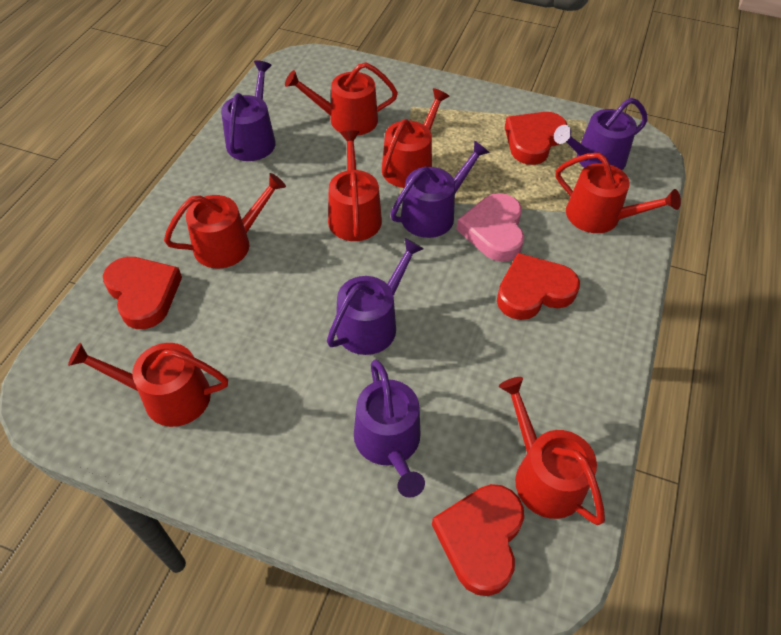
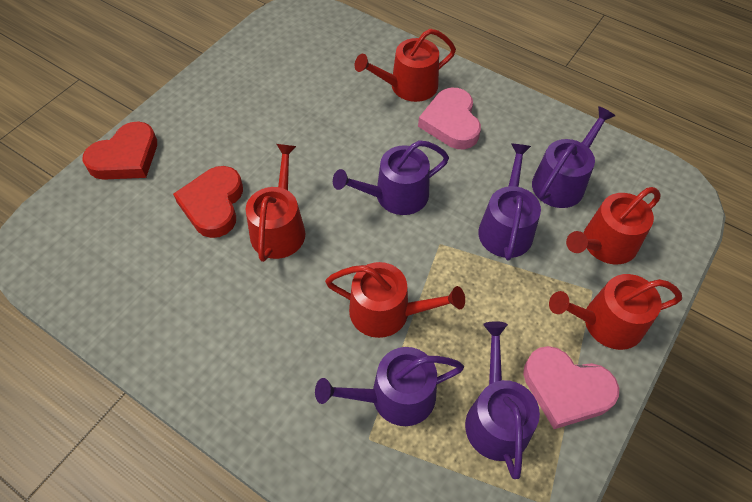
pink heart: 1 -> 2
red heart: 4 -> 2
red watering can: 7 -> 5

